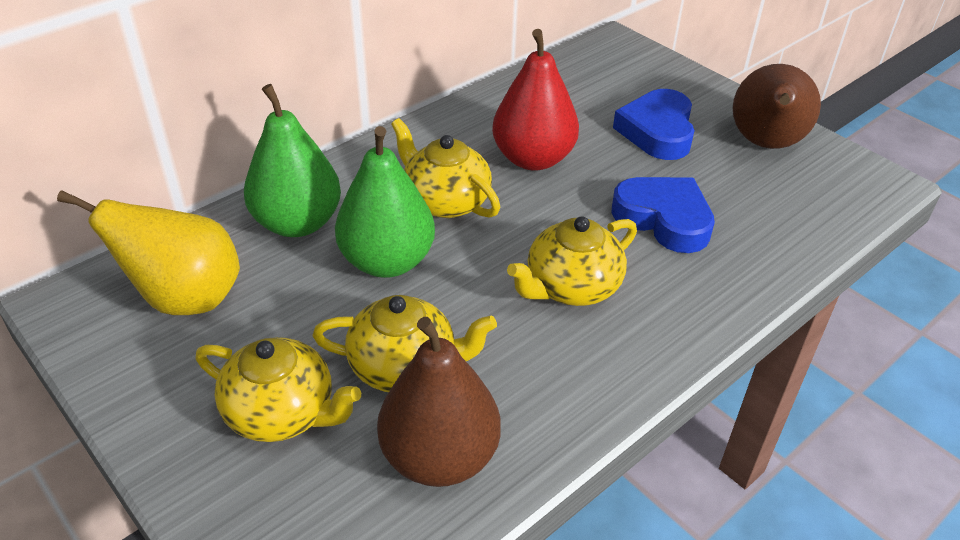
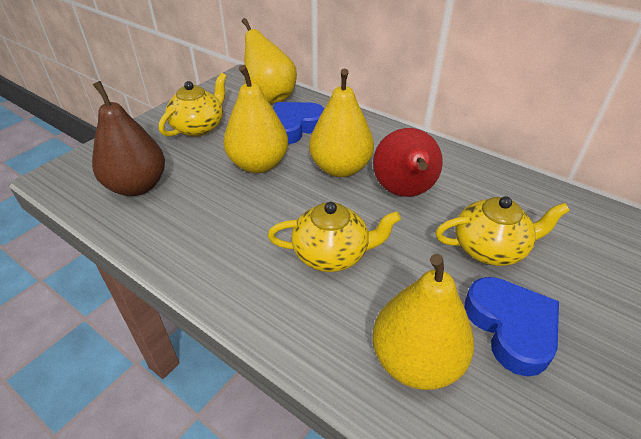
brown pear: 2 -> 1
green pear: 2 -> 0
yellow pear: 1 -> 4
yellow teapot: 4 -> 3

